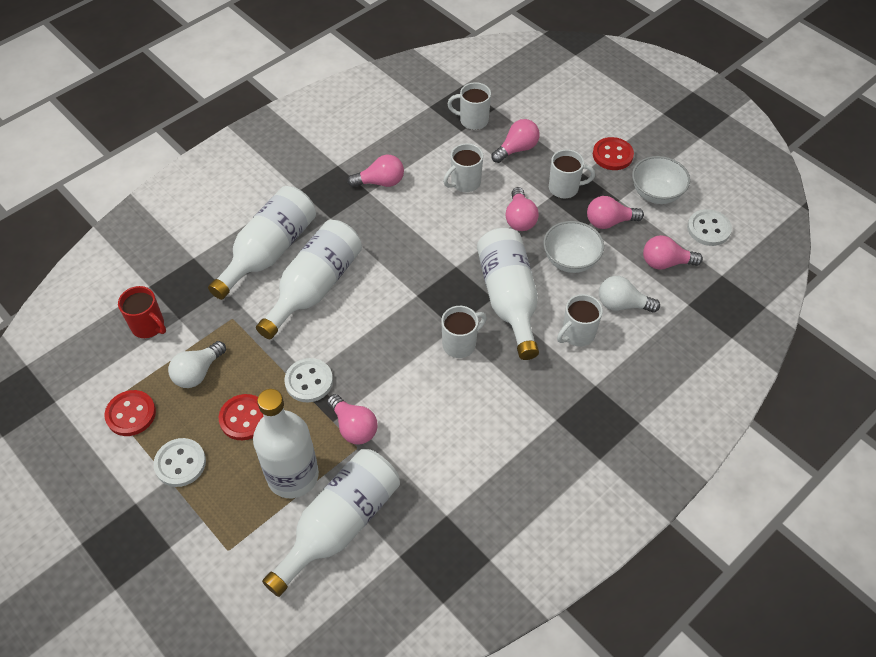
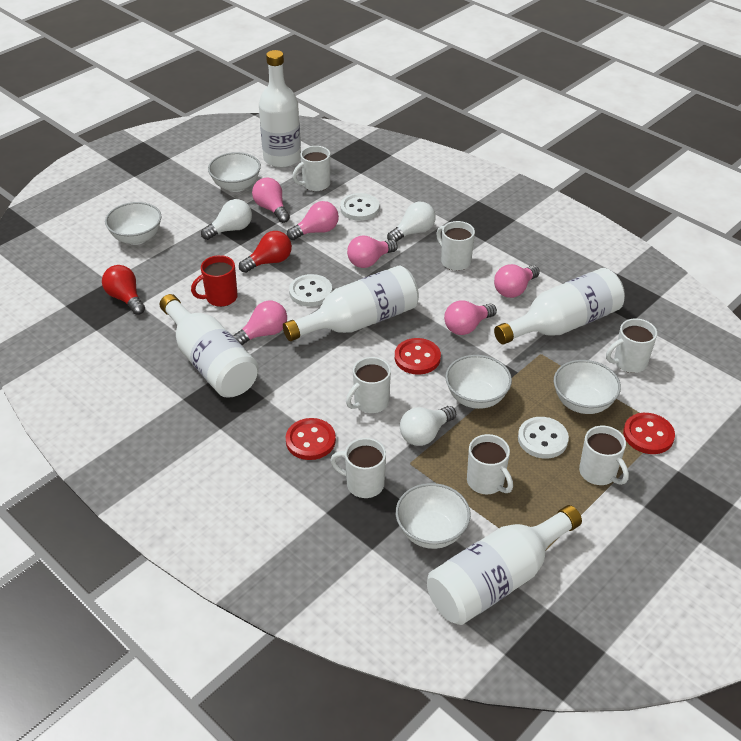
red light bulb: 0 -> 2
white bowl: 2 -> 5
white light bulb: 2 -> 3
white mug: 5 -> 7

